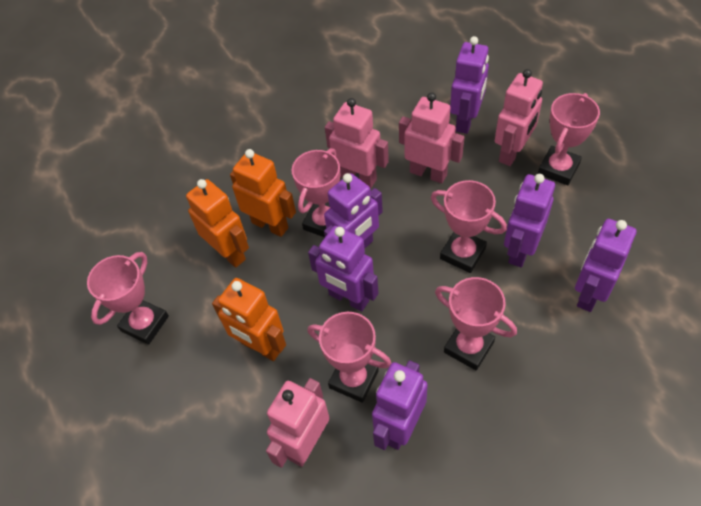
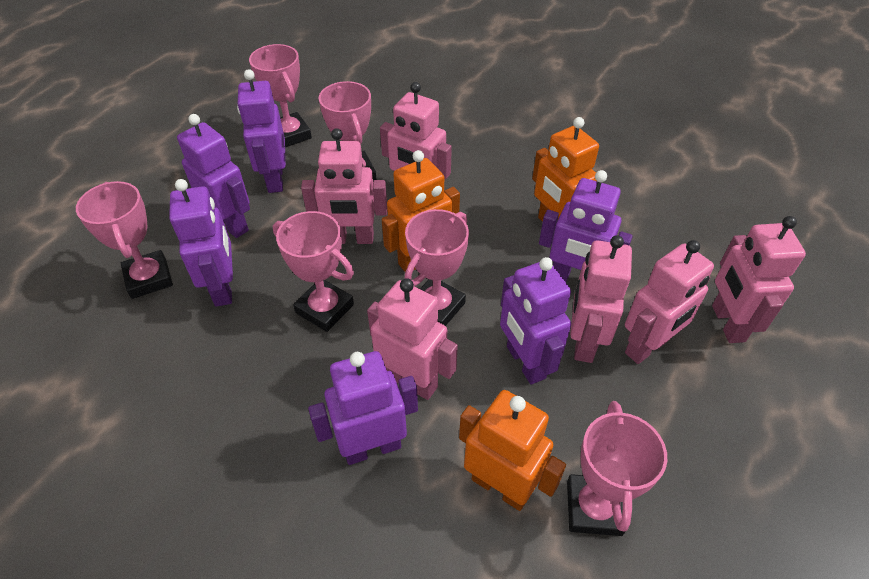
pink robot: 4 -> 6

